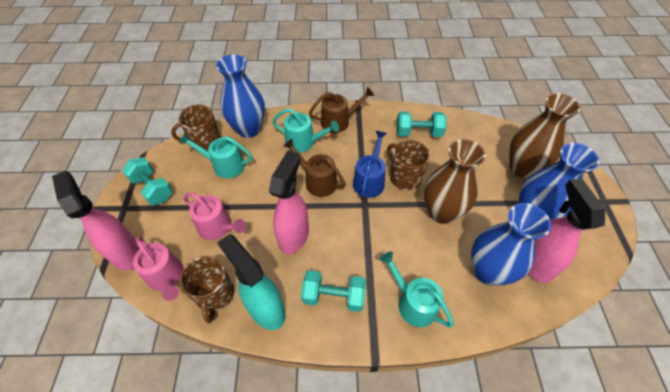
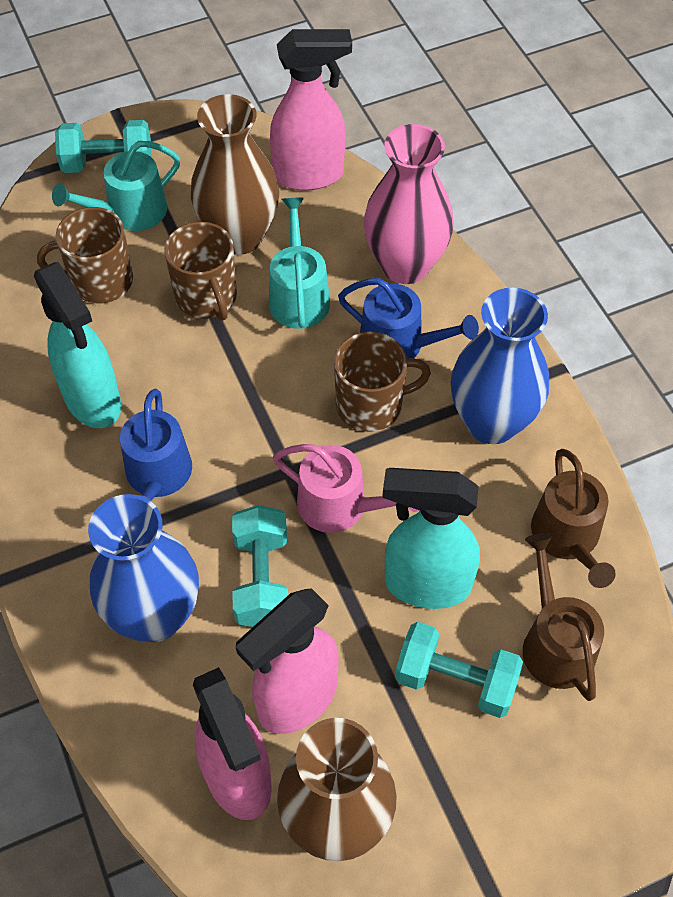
blue vase: 3 -> 2
blue watering can: 1 -> 2
pink vase: 0 -> 1
pink watering can: 2 -> 1
turquoise spray bottle: 1 -> 2
turquoise watering can: 3 -> 2

